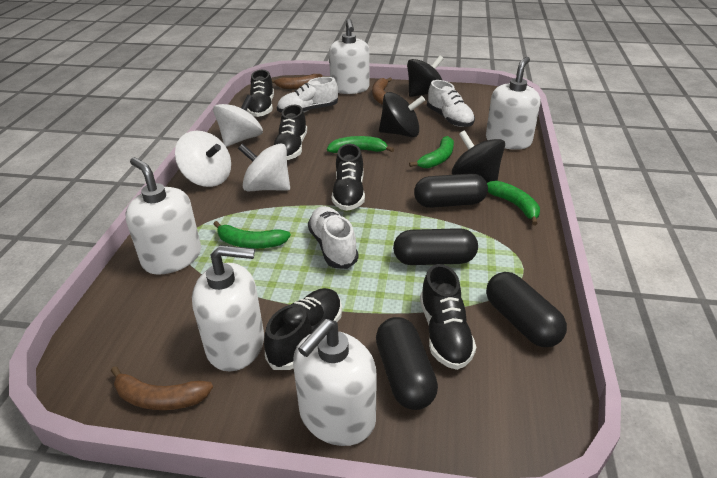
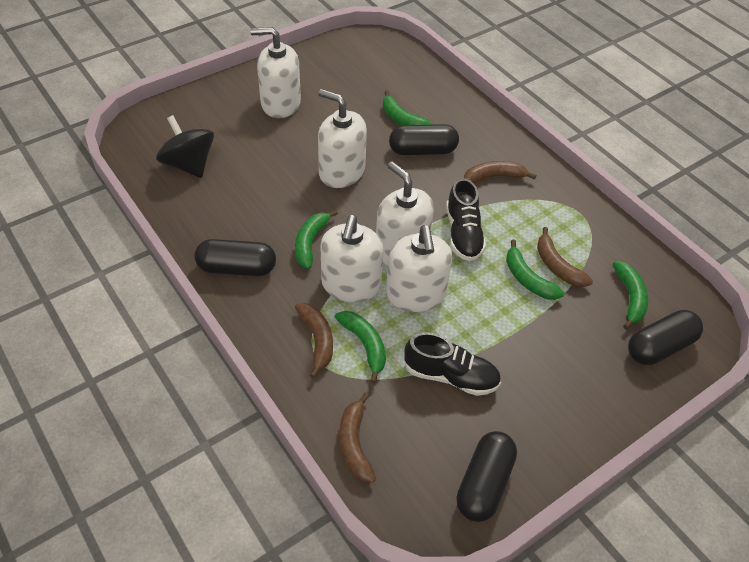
black shoe: 5 -> 2
black spinning top: 3 -> 1
brown banana: 3 -> 4
green banana: 4 -> 5
white shoe: 3 -> 0
white spinning top: 3 -> 0

